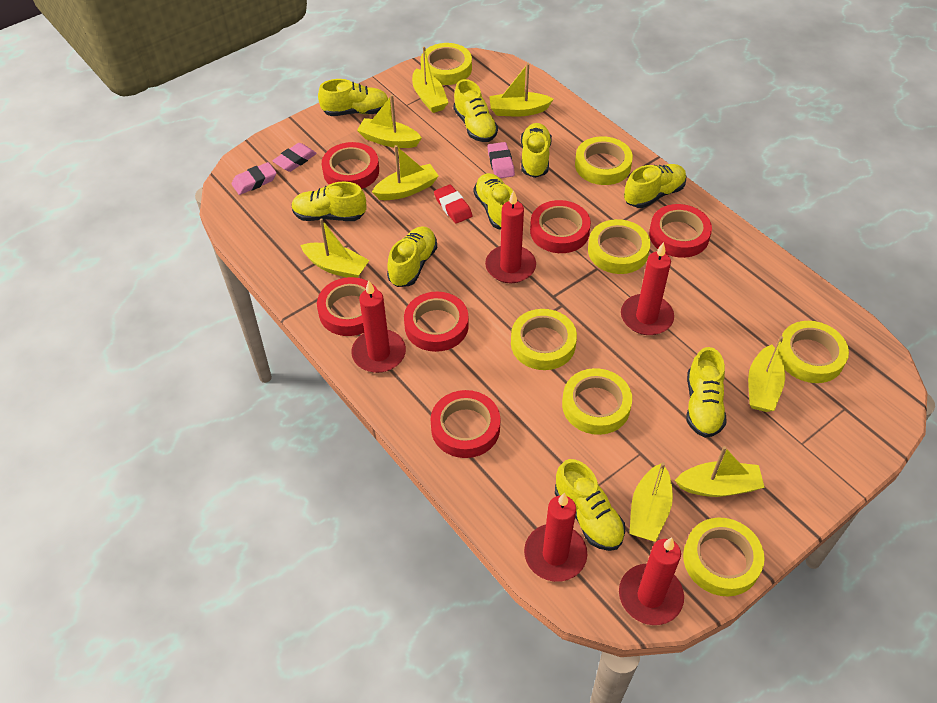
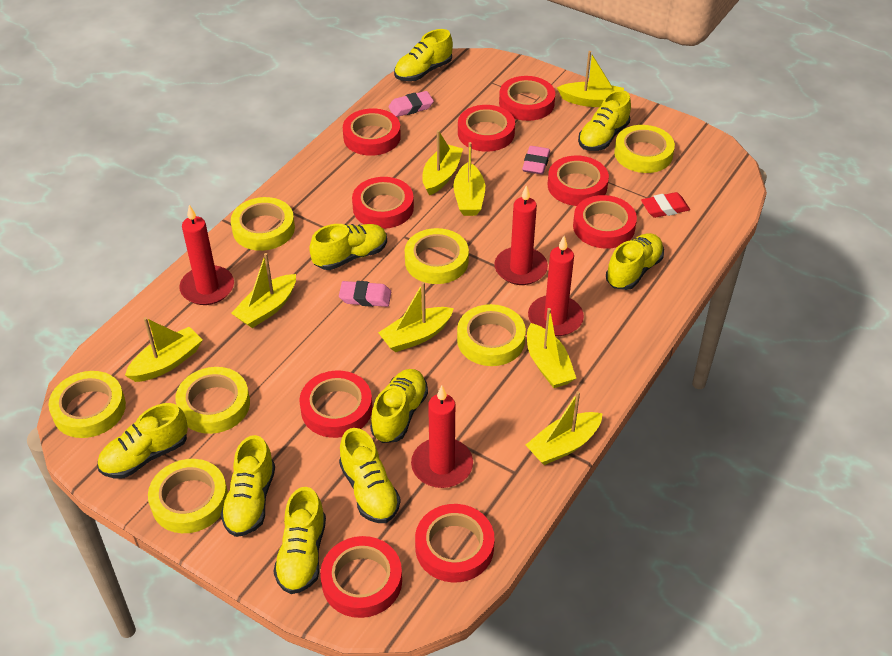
red candle: 5 -> 4
red tape: 6 -> 9

